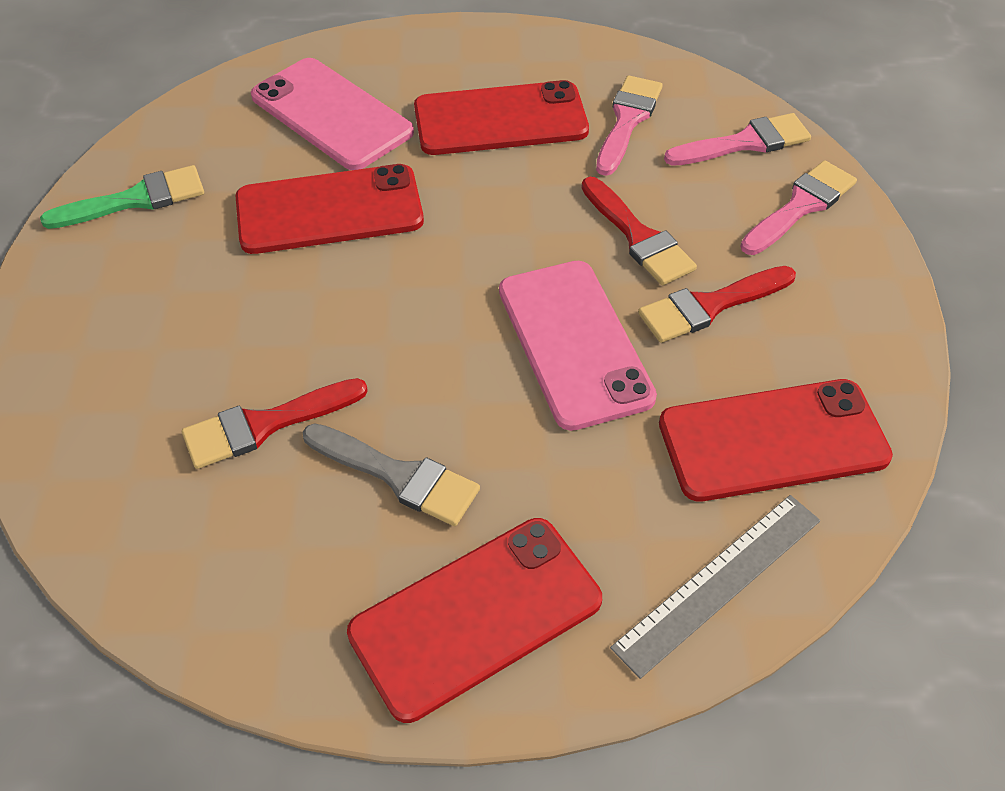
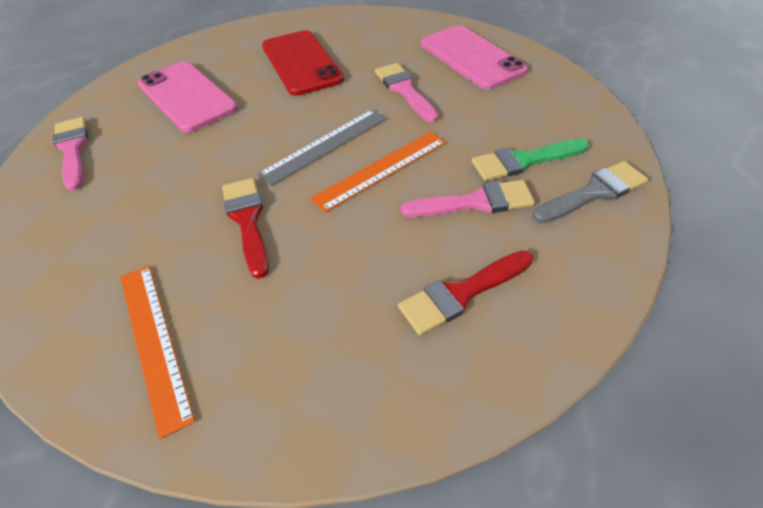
orange ruler: 0 -> 2
red brush: 3 -> 2
red phone: 4 -> 1

